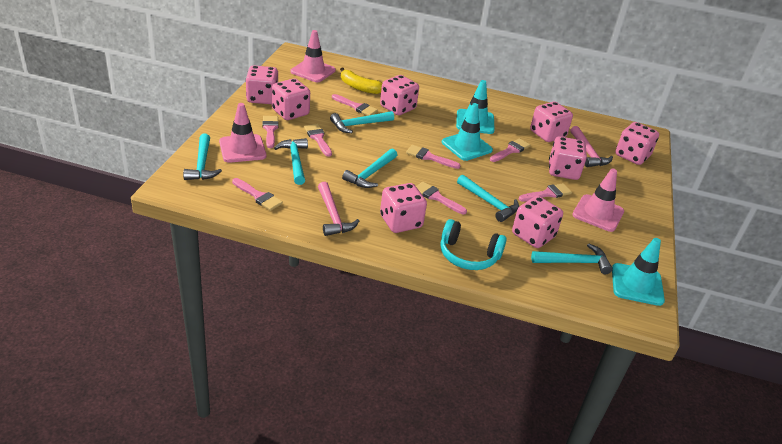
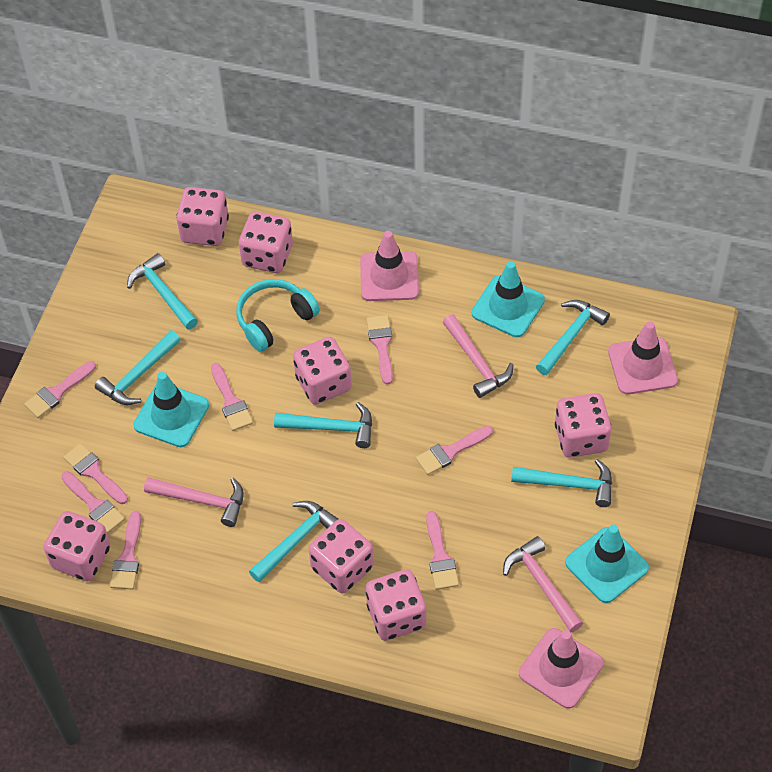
pink dice: 8 -> 7
pink hammer: 2 -> 3
yellow banana: 1 -> 0

